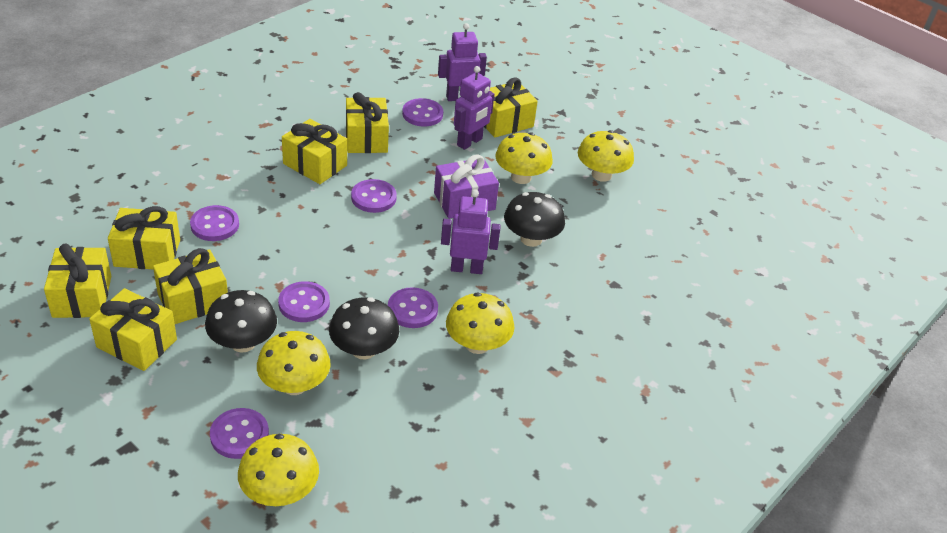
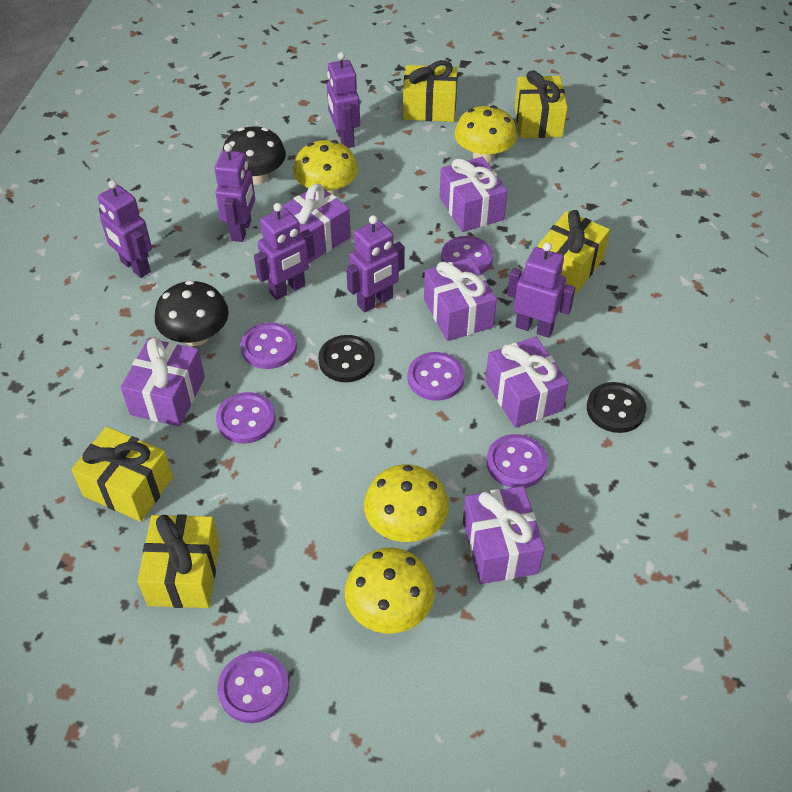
black button: 0 -> 2
black mushroom: 3 -> 2
purple gift: 1 -> 6
purple robot: 3 -> 6
yellow gift: 7 -> 5
yellow mushroom: 5 -> 4

